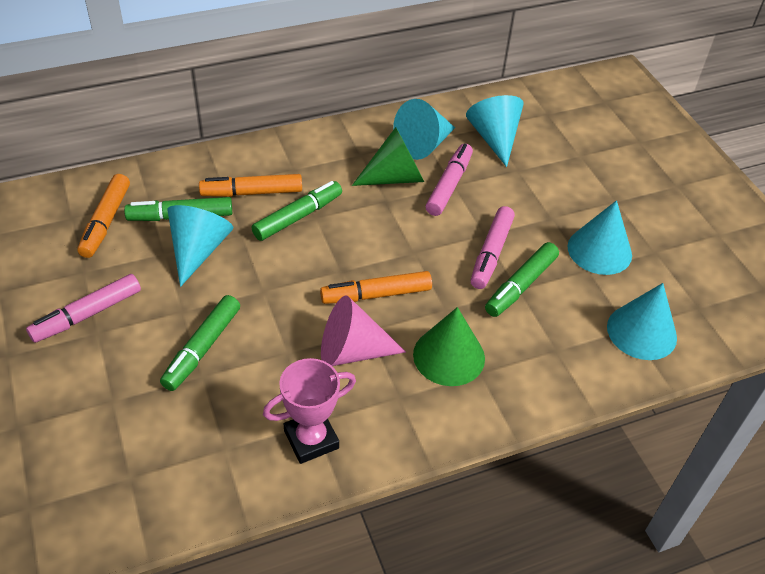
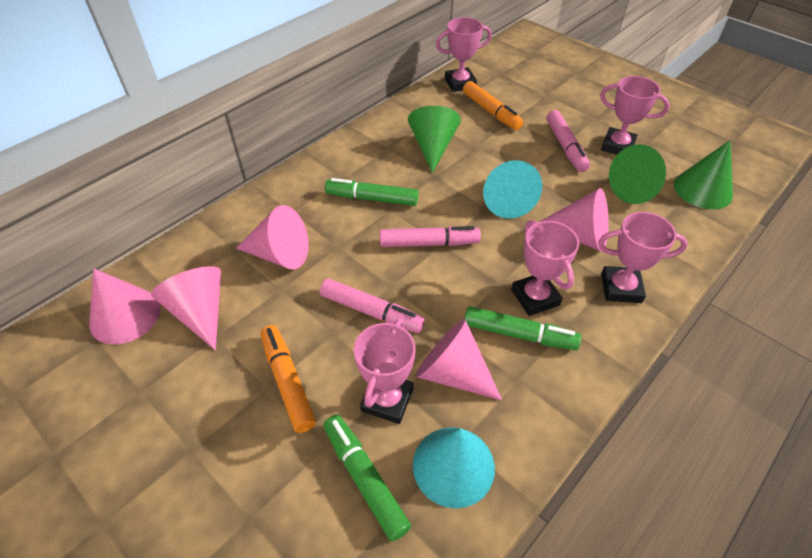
green cone: 2 -> 3
green marker: 4 -> 3
orange marker: 3 -> 2
pink cone: 1 -> 5
pink trophy: 1 -> 5
turquoise cone: 5 -> 2

